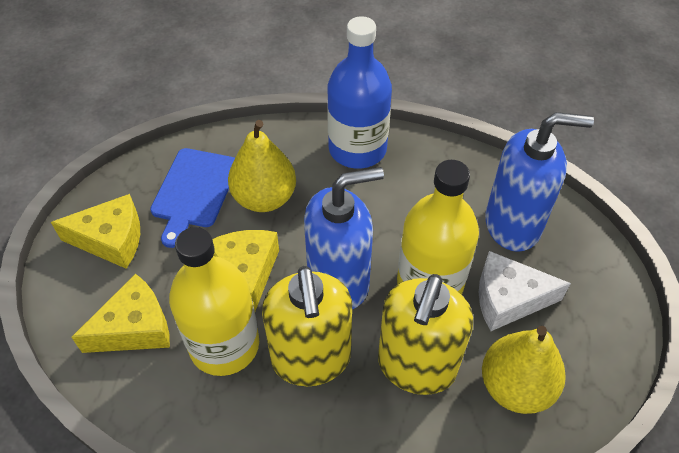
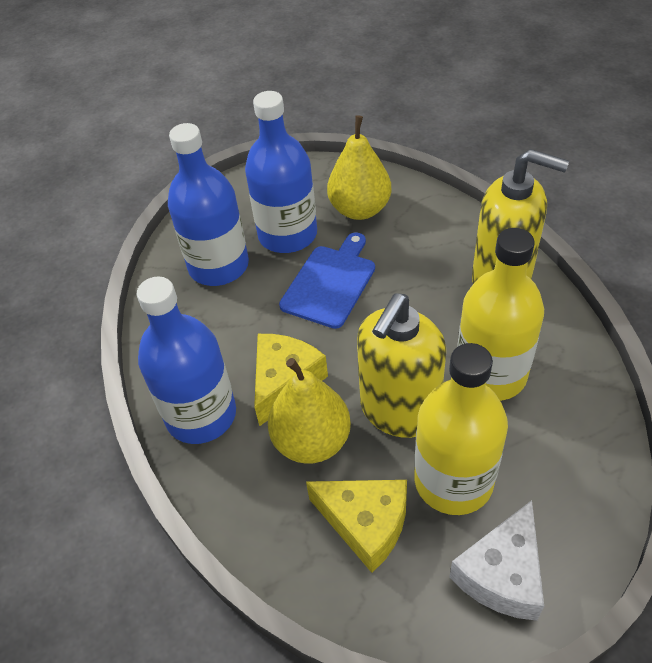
blue bottle: 1 -> 3
blue soap dispenser: 2 -> 0
yellow cheese: 3 -> 2

